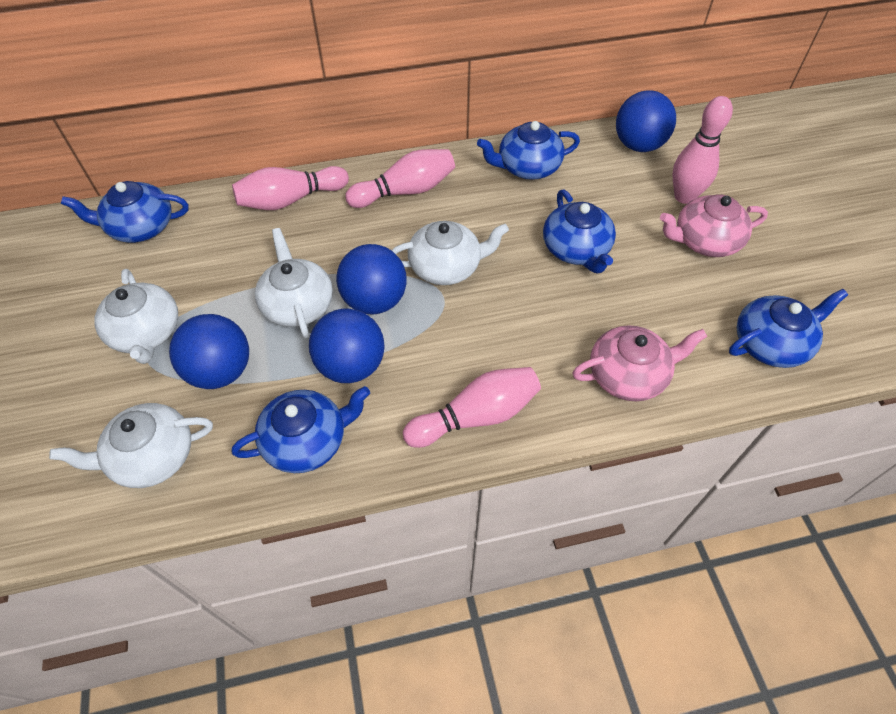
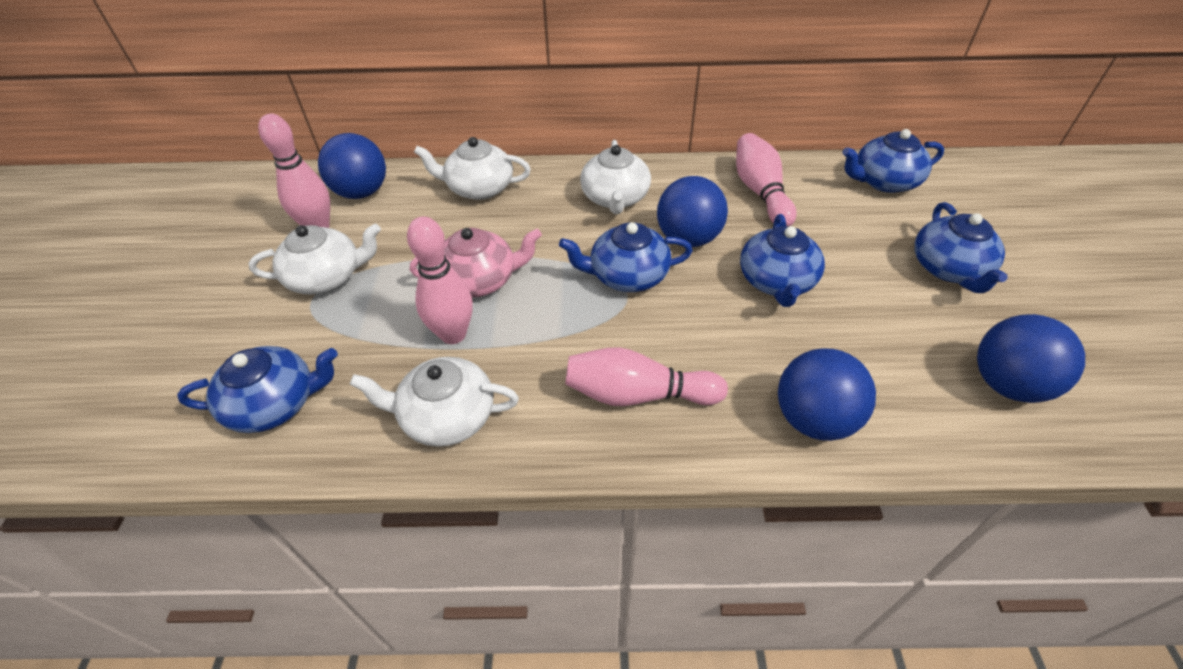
pink teapot: 2 -> 1

